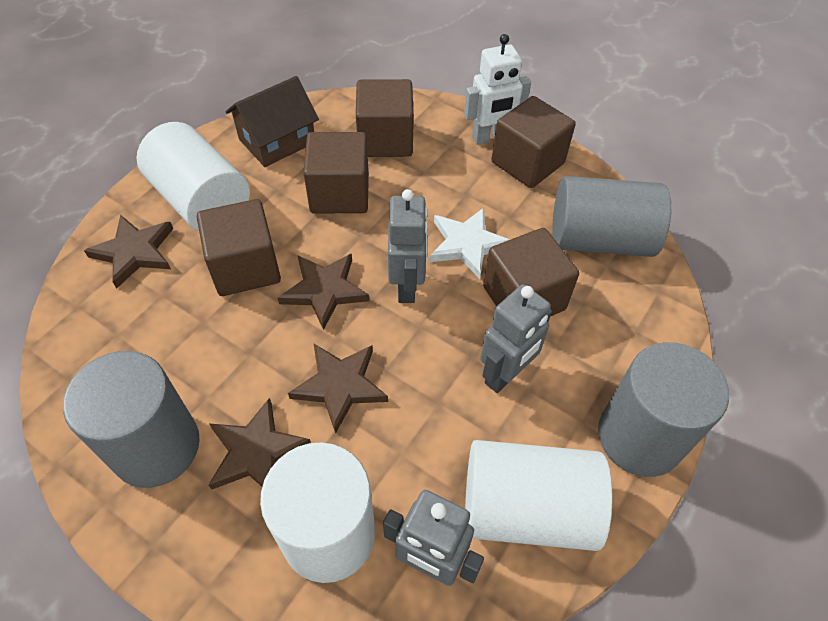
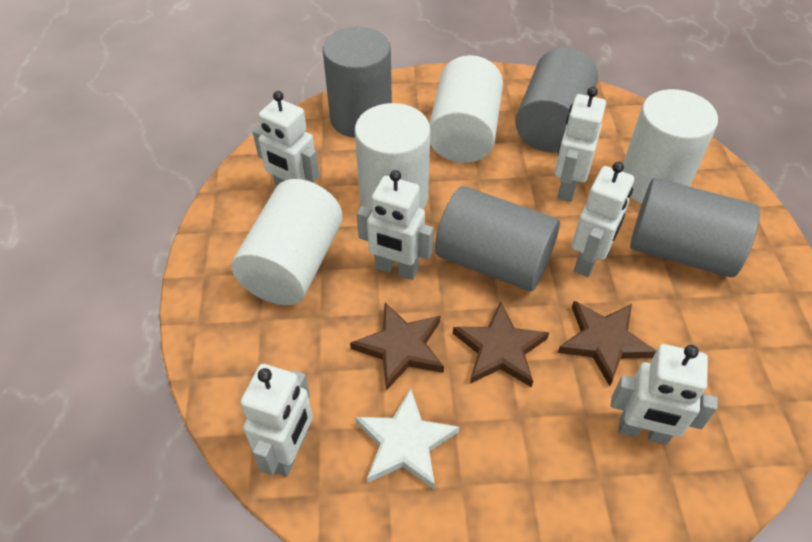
brown cube: 5 -> 0
brown house: 1 -> 0
brown star: 4 -> 3
grey cylinder: 3 -> 4
grey robot: 3 -> 0
white cylinder: 3 -> 4
white robot: 1 -> 6

